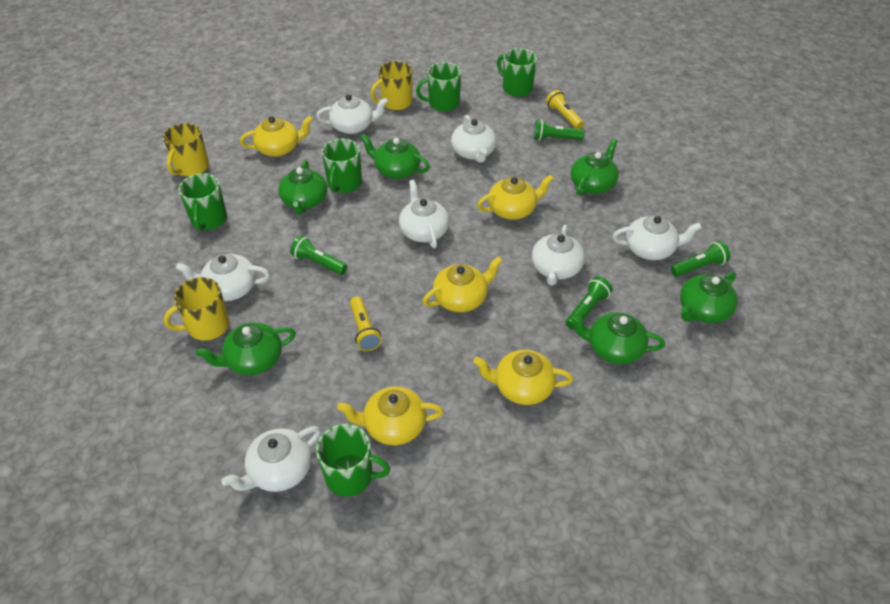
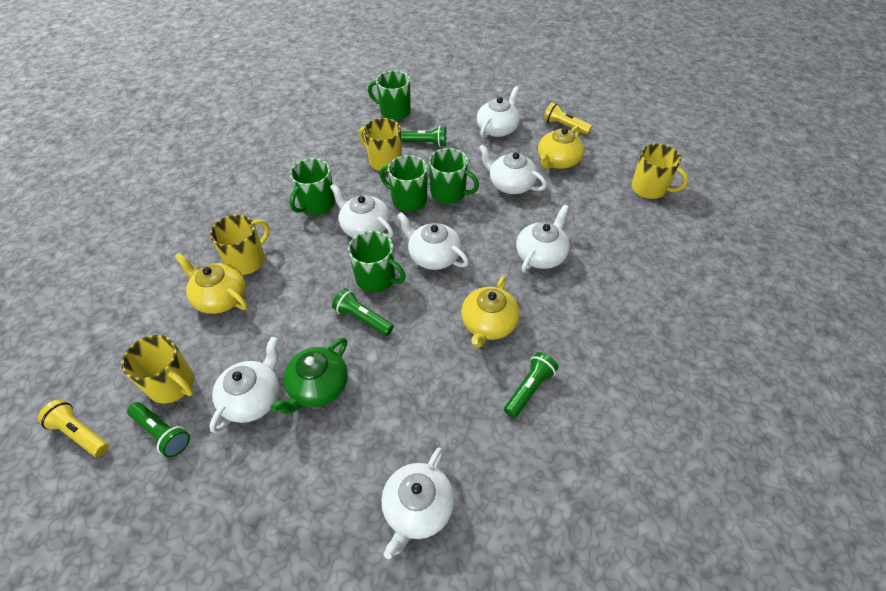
green teapot: 6 -> 1
yellow mug: 3 -> 4
yellow teapot: 5 -> 3

